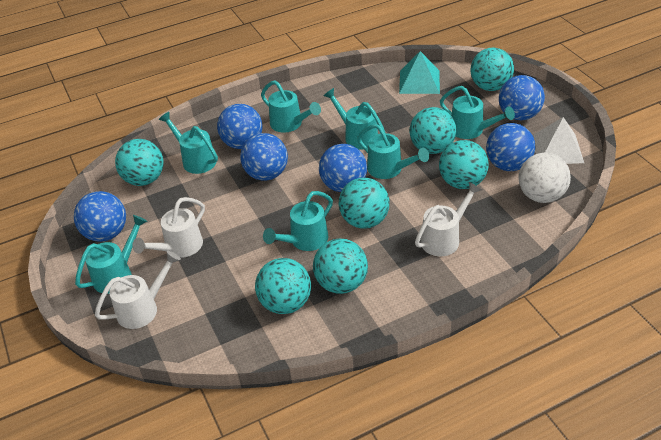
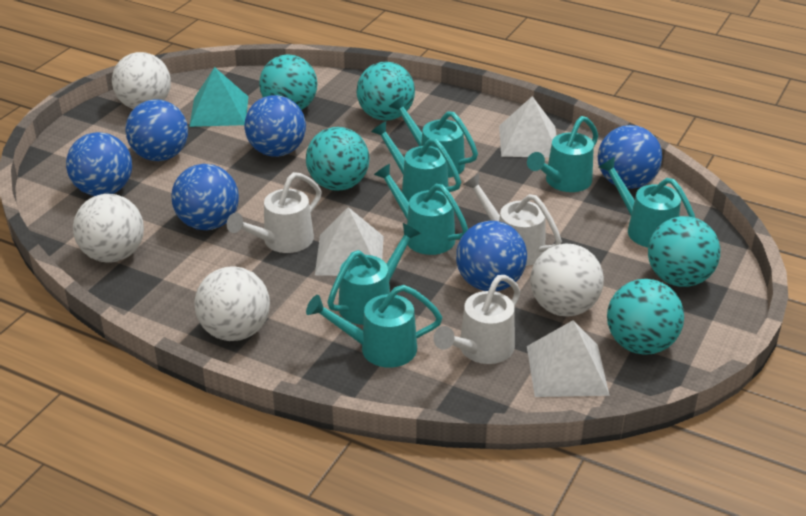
turquoise ball: 7 -> 5
white ball: 1 -> 4
white pyramid: 1 -> 3

